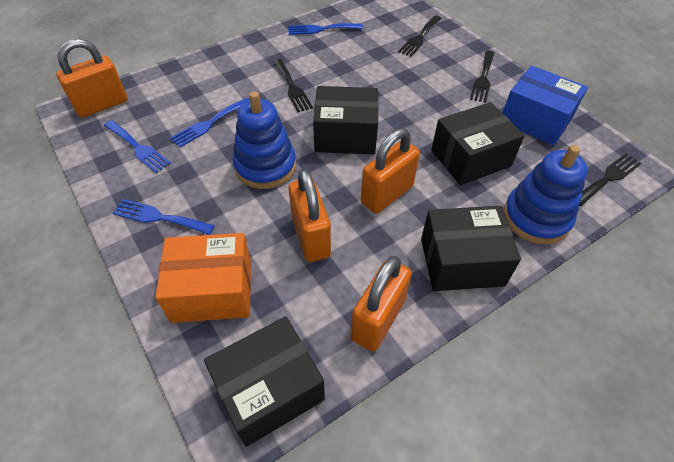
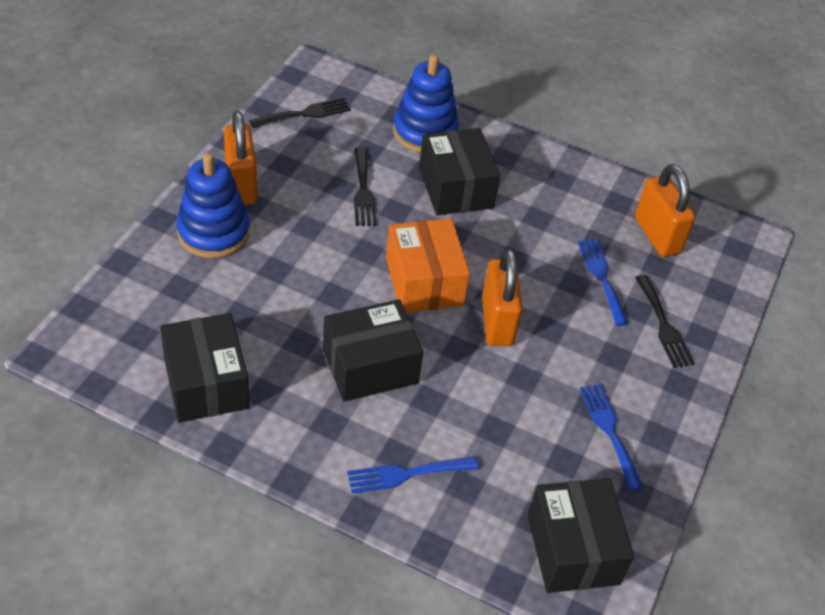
black fork: 4 -> 3
blue box: 1 -> 0
blue fork: 4 -> 3
orange padlock: 4 -> 3

